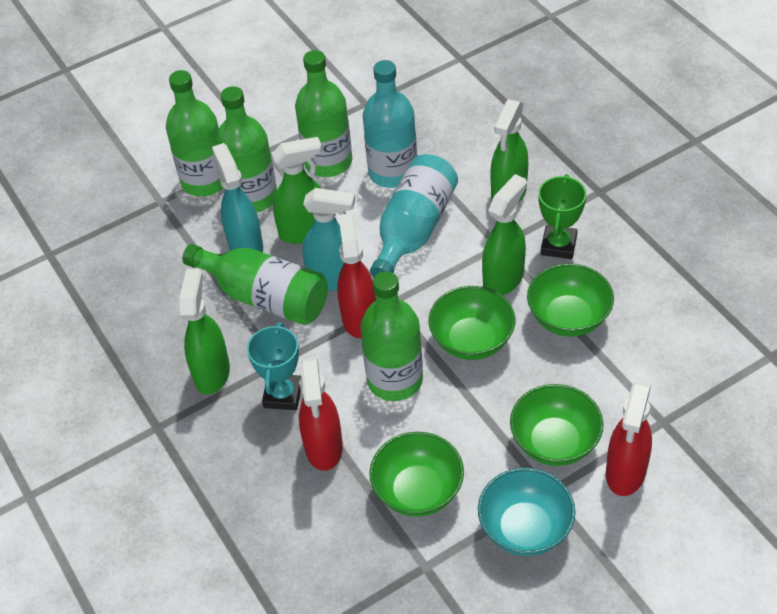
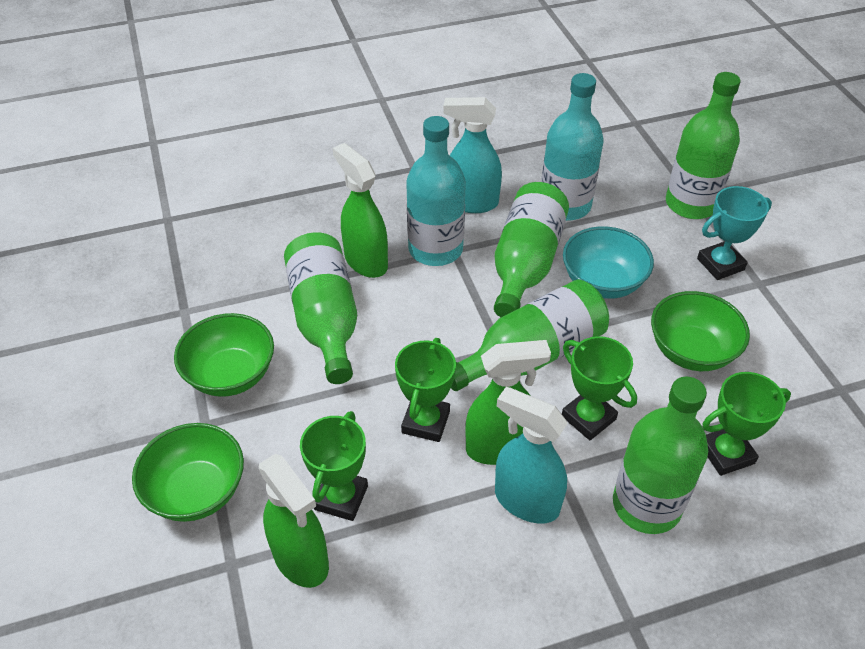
green bowl: 4 -> 3
green spray bottle: 4 -> 3
green trophy: 1 -> 4
red spray bottle: 3 -> 0

